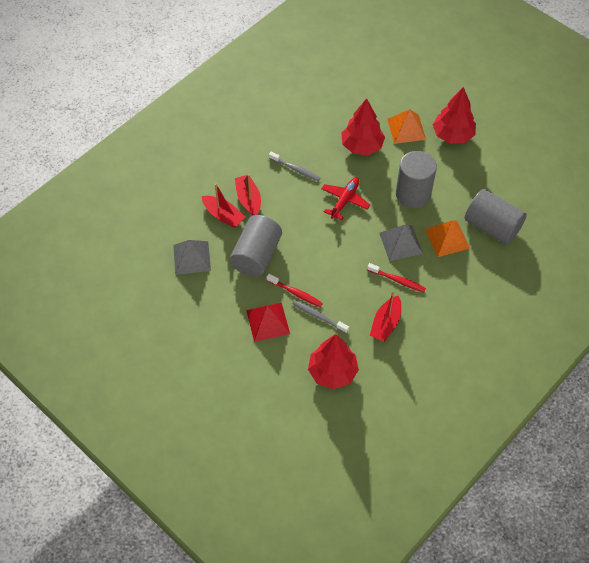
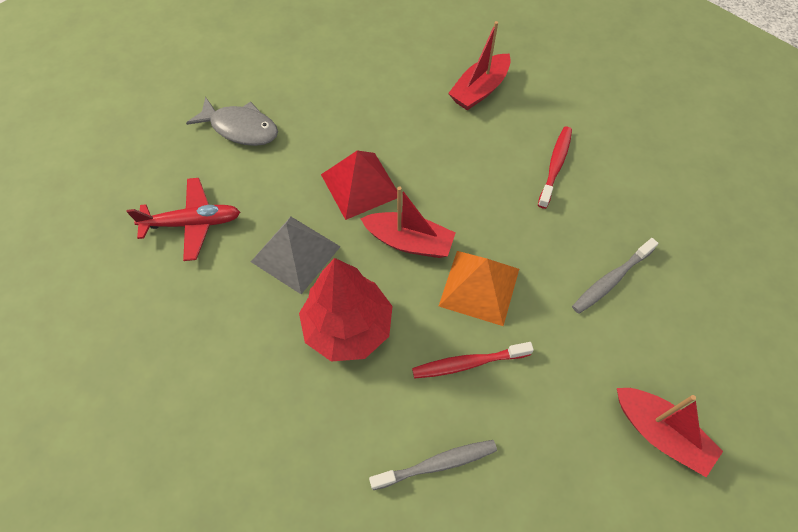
grey cylinder: 3 -> 0
grey fish: 0 -> 1
grey pyramid: 2 -> 1
orange pyramid: 2 -> 1
red tree: 3 -> 1

